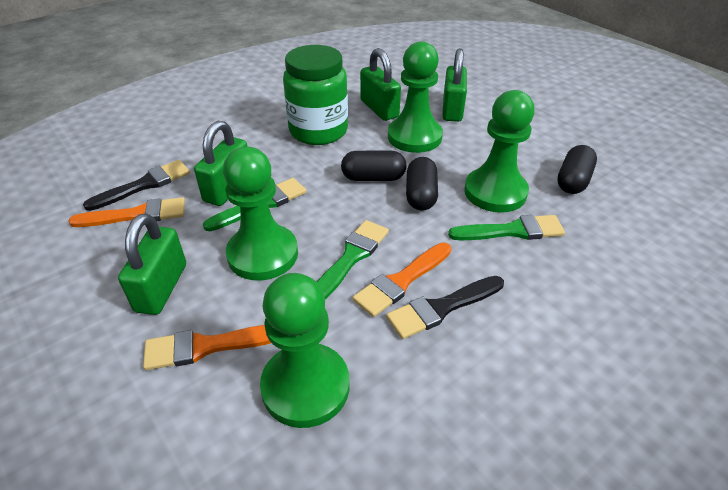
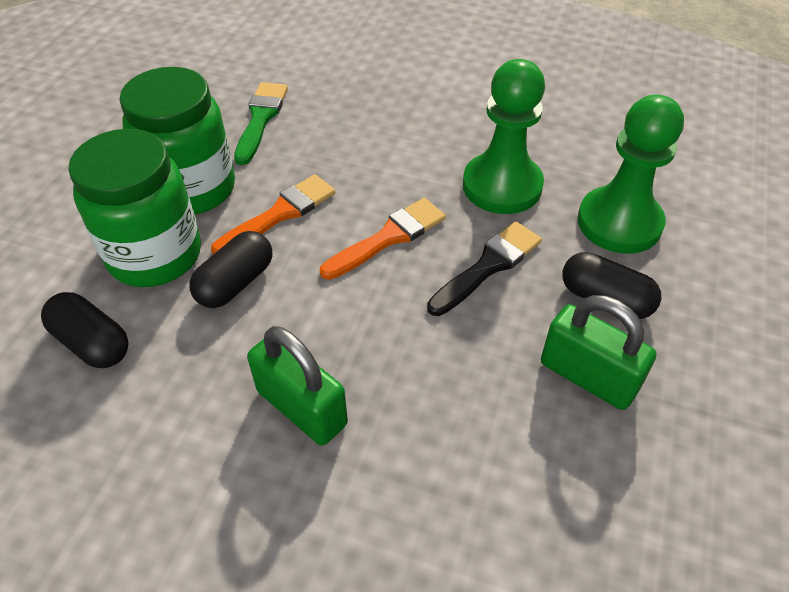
black brush: 2 -> 1
green brush: 3 -> 1
green jar: 1 -> 2
green padlock: 4 -> 2
green pawn: 4 -> 2
orange brush: 3 -> 2

